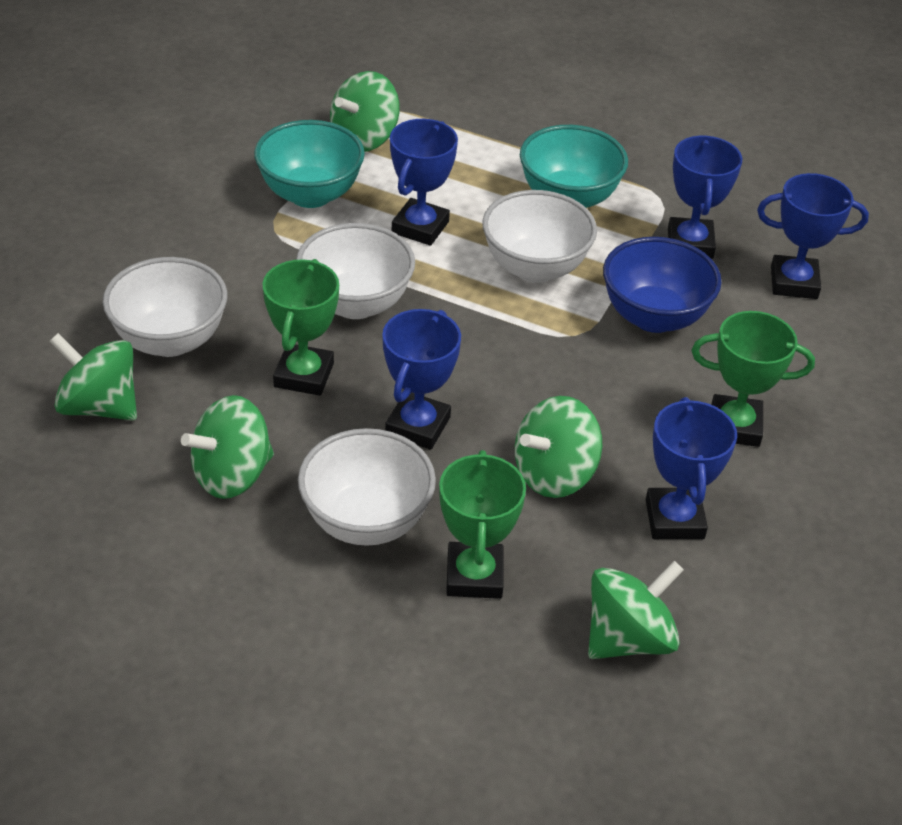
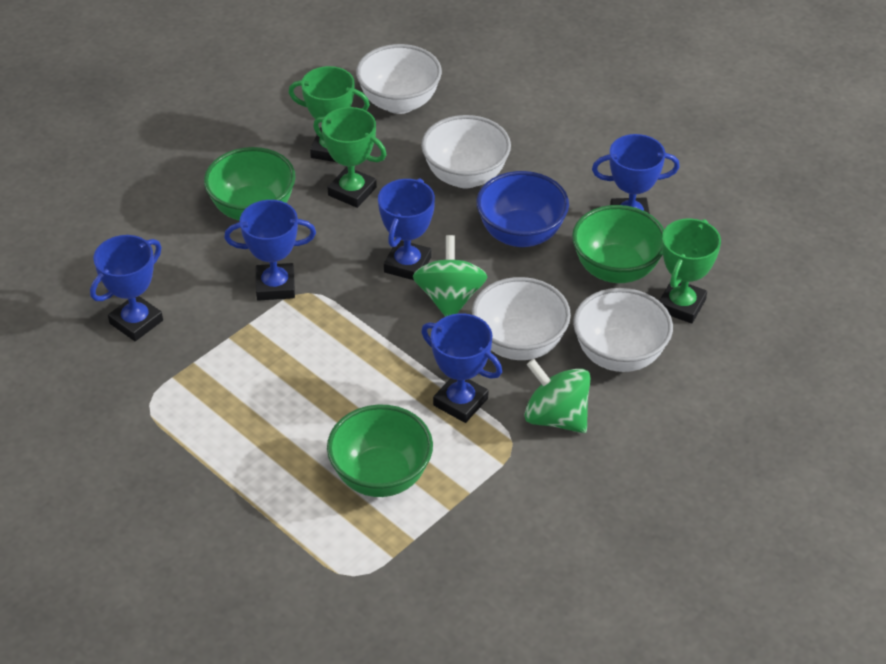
green bowl: 0 -> 3
green spinning top: 5 -> 2
turquoise bowl: 2 -> 0

